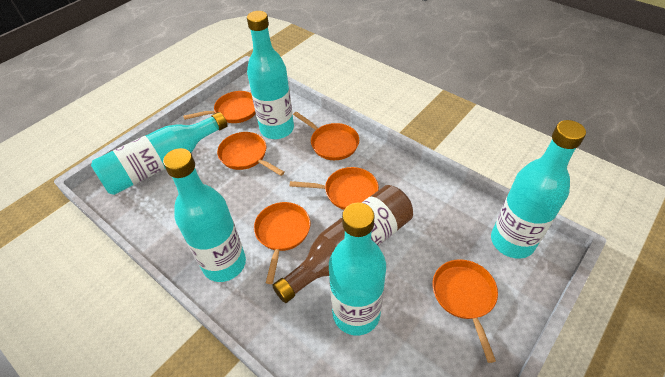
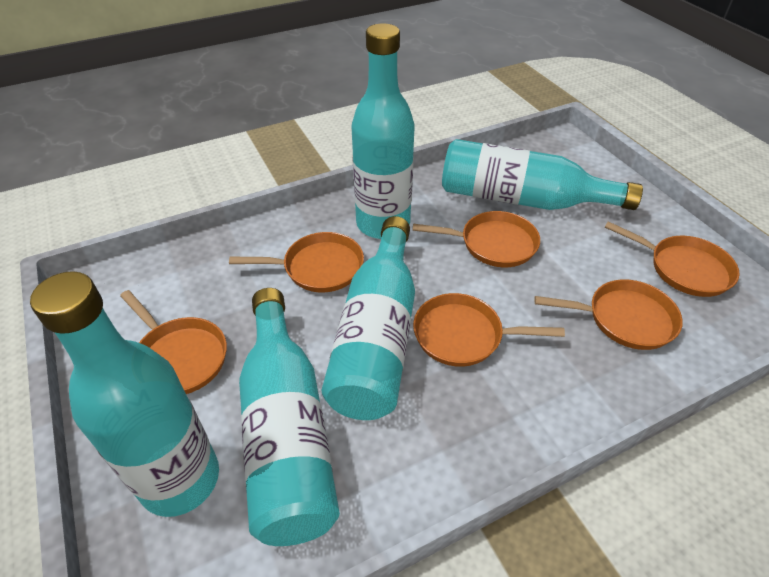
brown bottle: 1 -> 0

